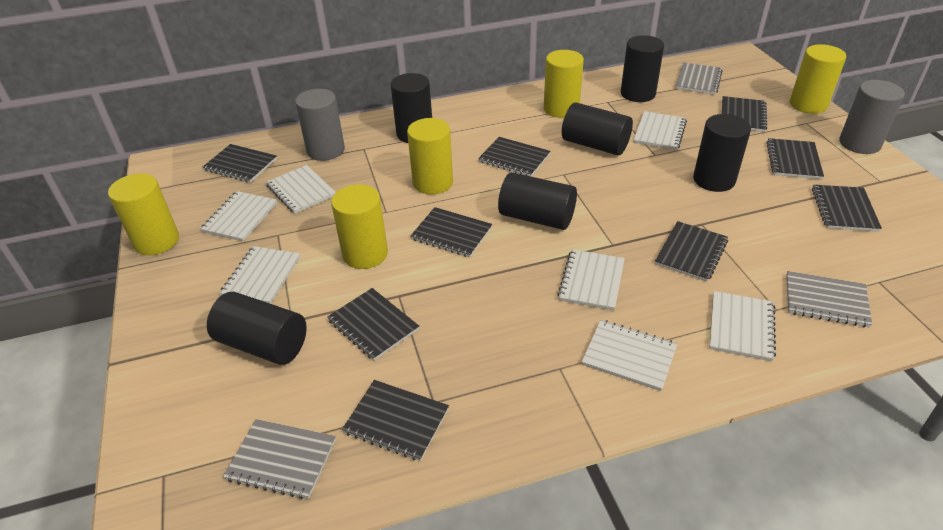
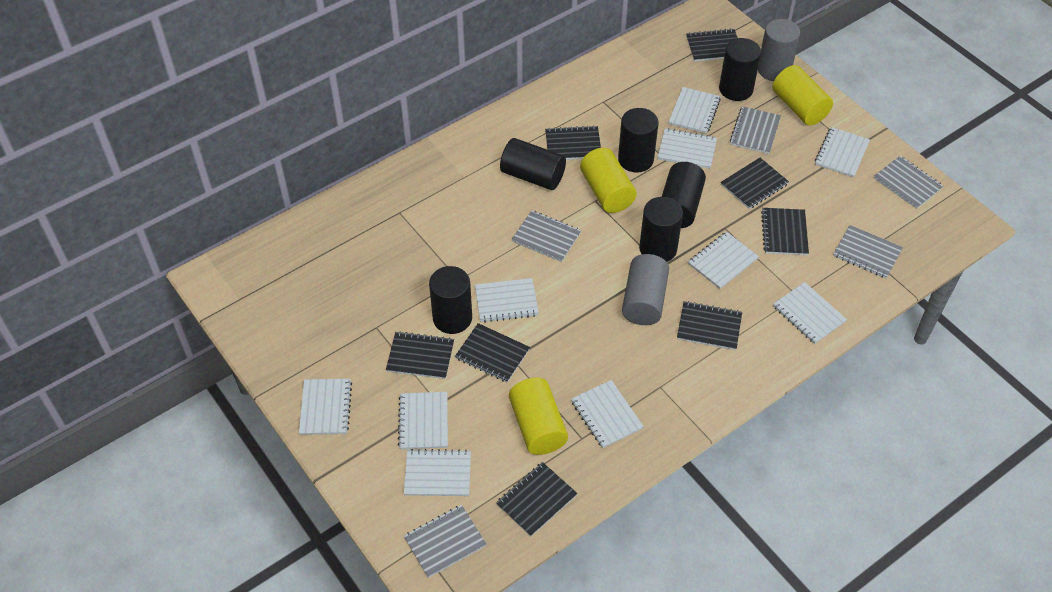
black notebook: 9 -> 8
grey notebook: 3 -> 5
white notebook: 7 -> 10
yellow cylinder: 5 -> 3

